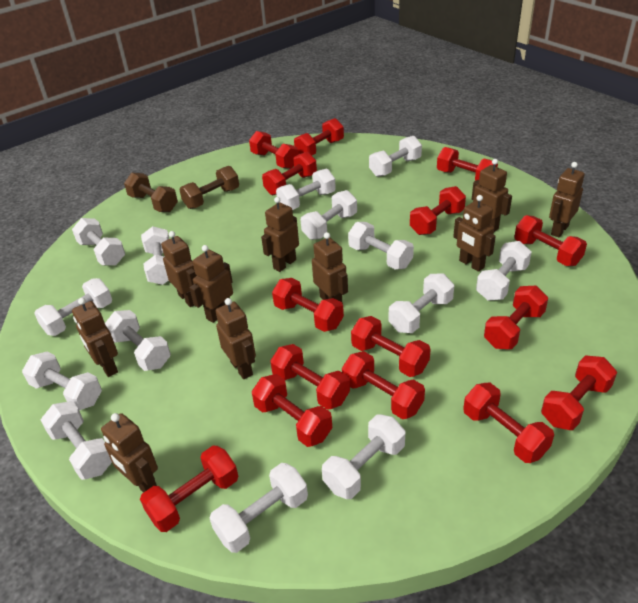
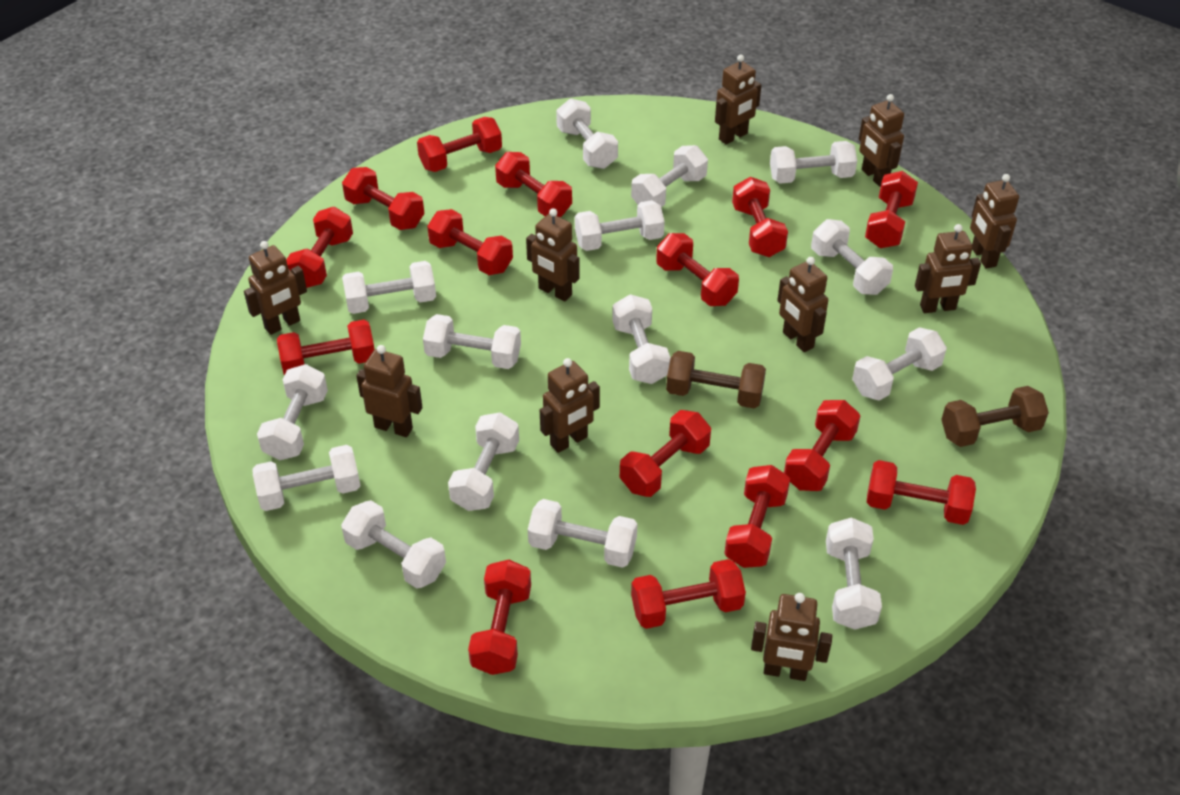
white dumbbell: 14 -> 15

